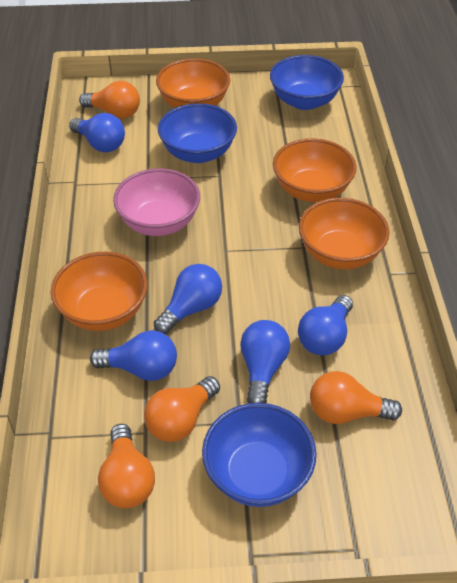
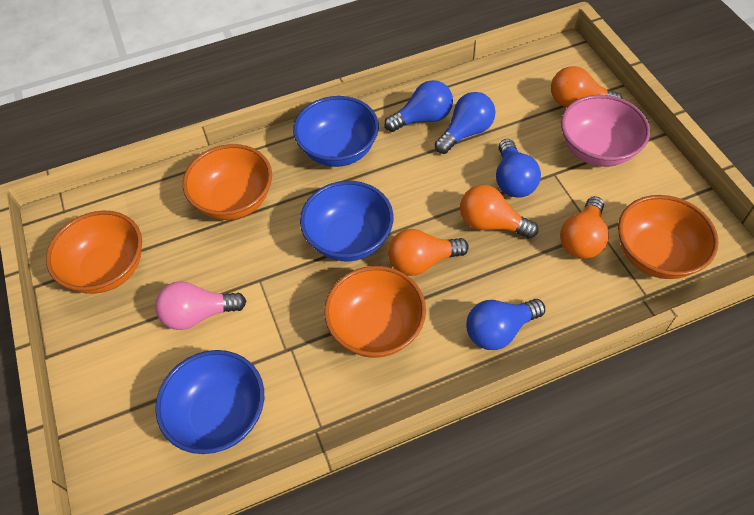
blue light bulb: 5 -> 4
pink light bulb: 0 -> 1

